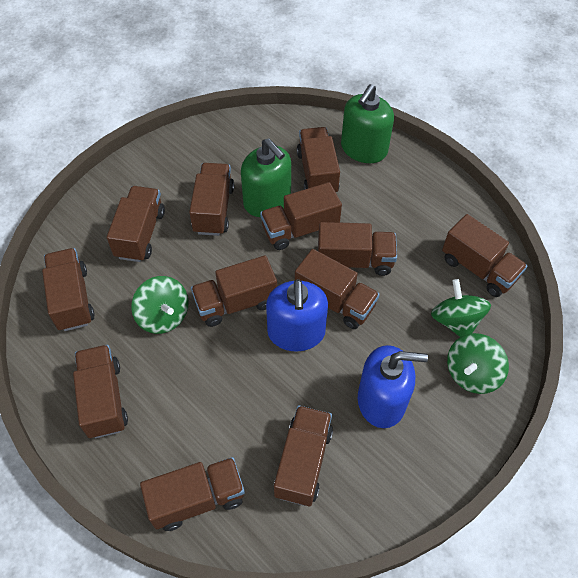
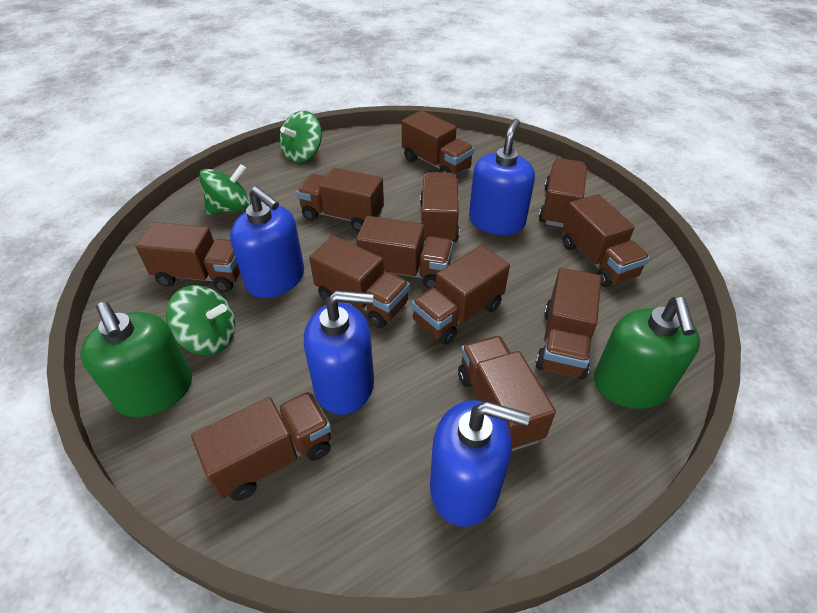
blue soap dispenser: 2 -> 4

